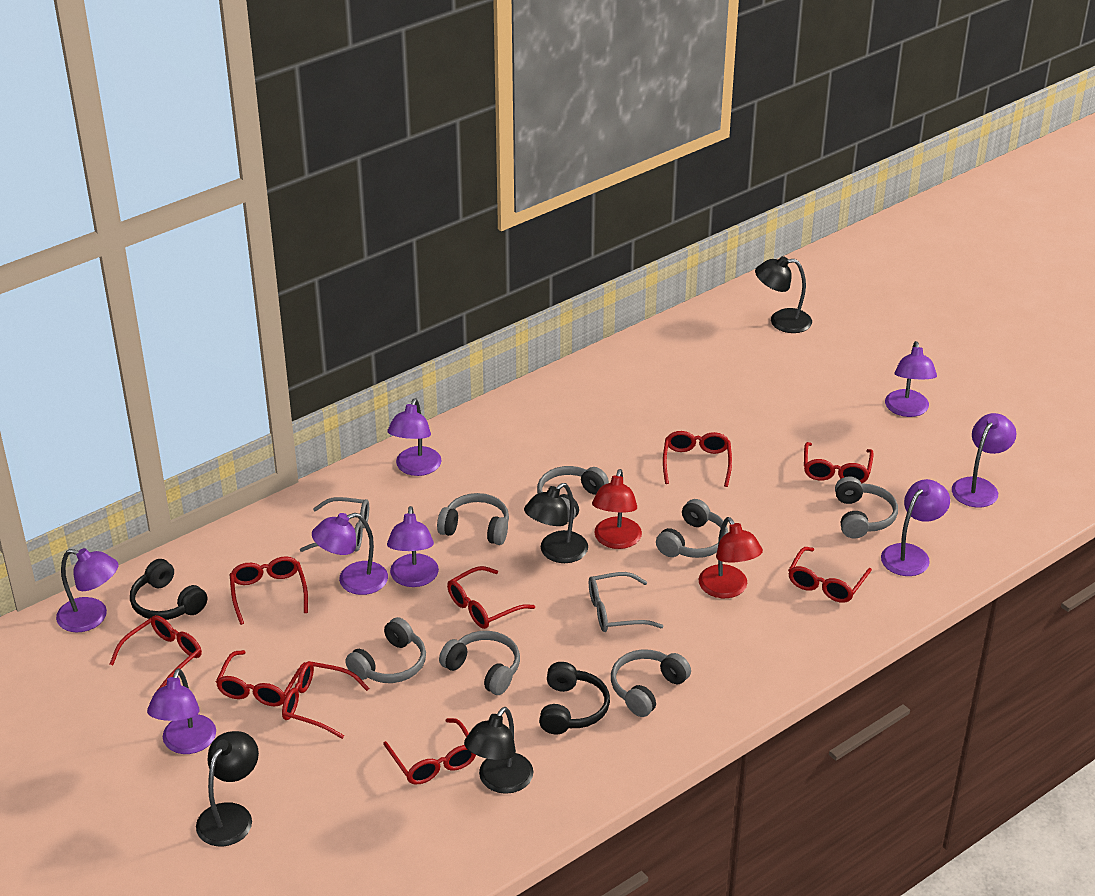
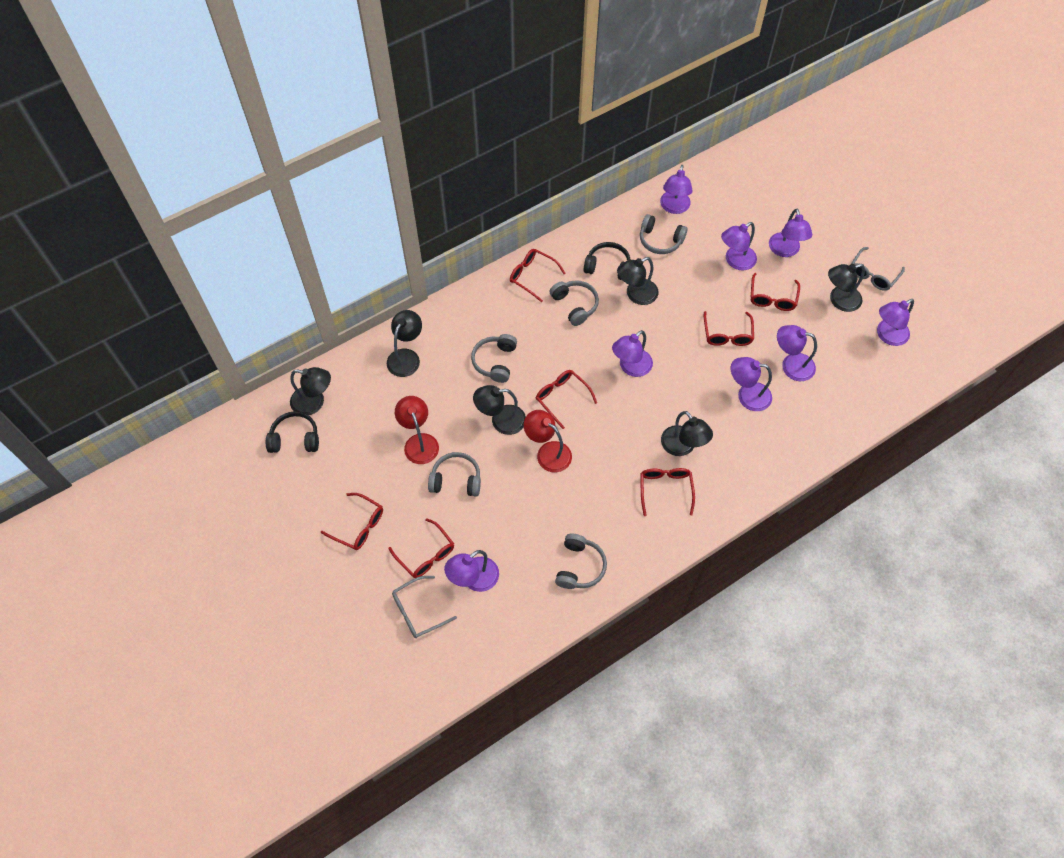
black lamp: 4 -> 6
grey headphones: 7 -> 5
red glasses: 9 -> 7

